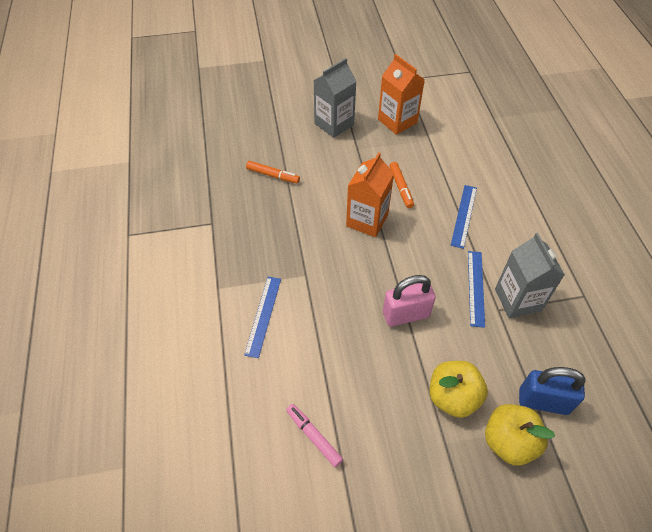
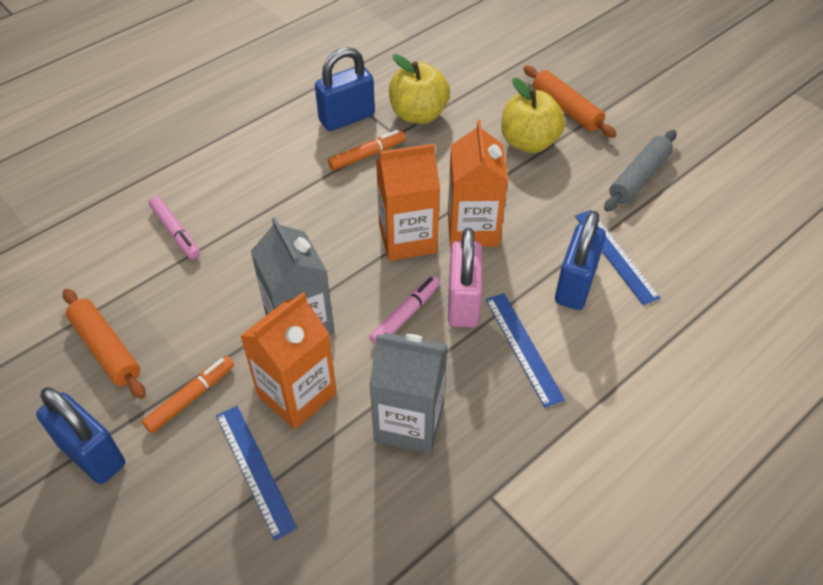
blue padlock: 1 -> 3
grey rolling pin: 0 -> 1
orange carton: 2 -> 3
orange rolling pin: 0 -> 2
pink marker: 1 -> 2

